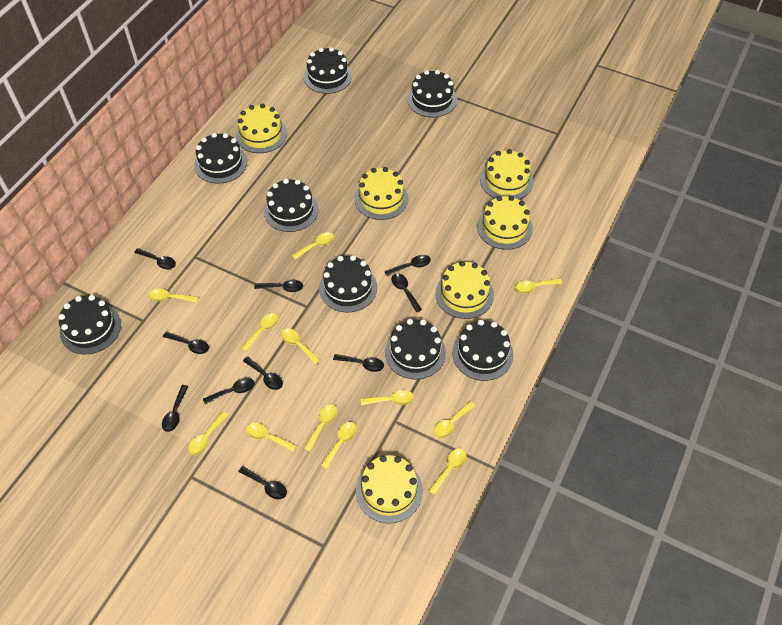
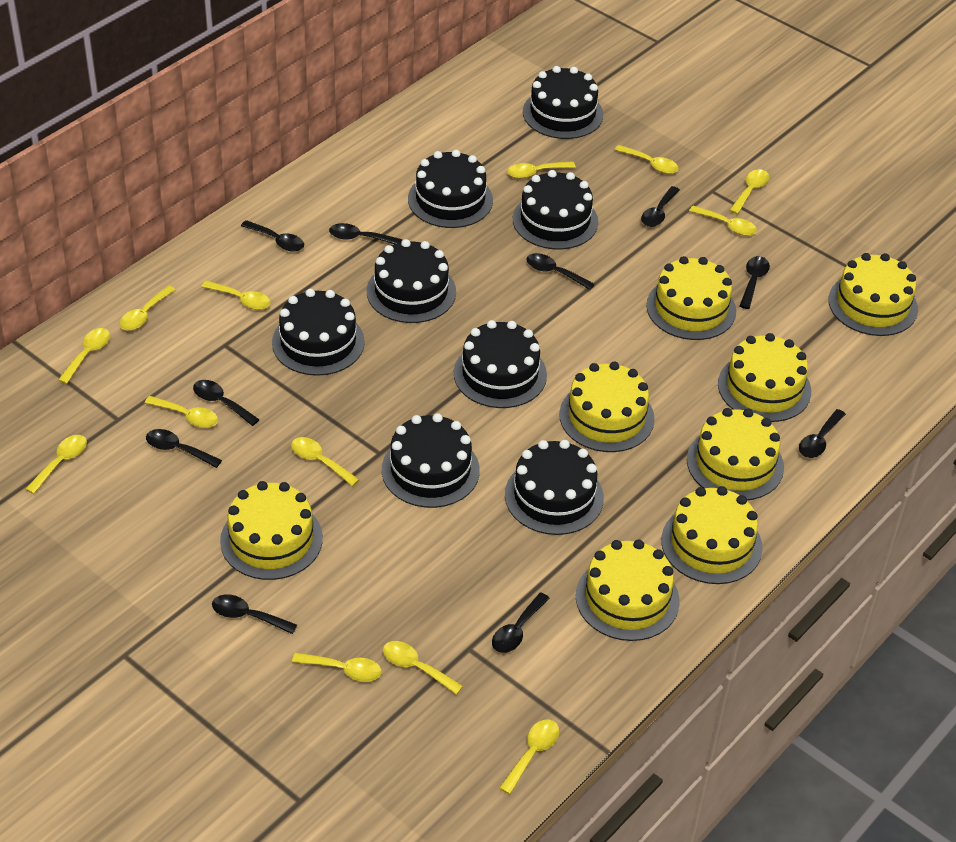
yellow cake: 6 -> 8
yellow spoon: 12 -> 13

